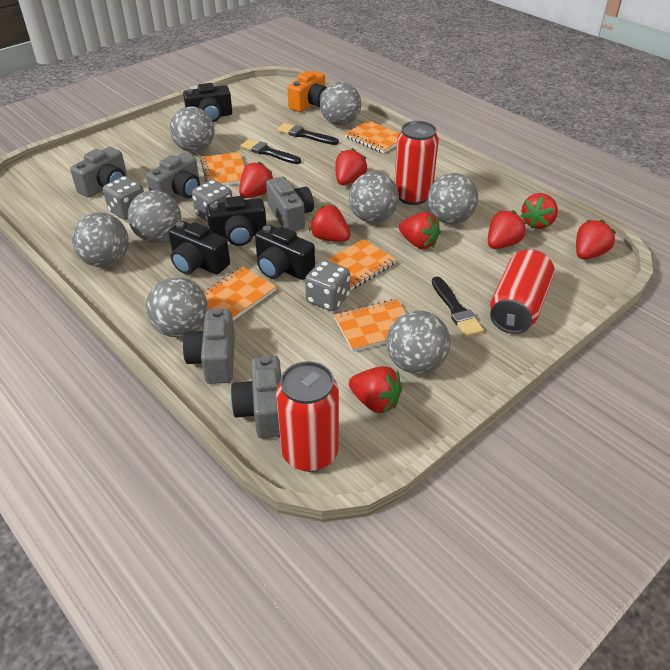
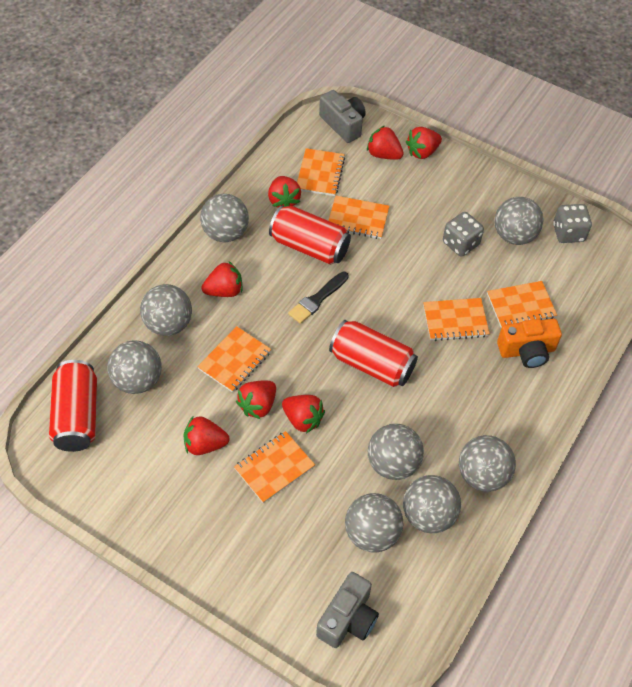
black brush: 3 -> 1
black camera: 4 -> 0
grey camera: 5 -> 2
grey dice: 3 -> 2
orange notebook: 5 -> 6
red strawberry: 8 -> 7

